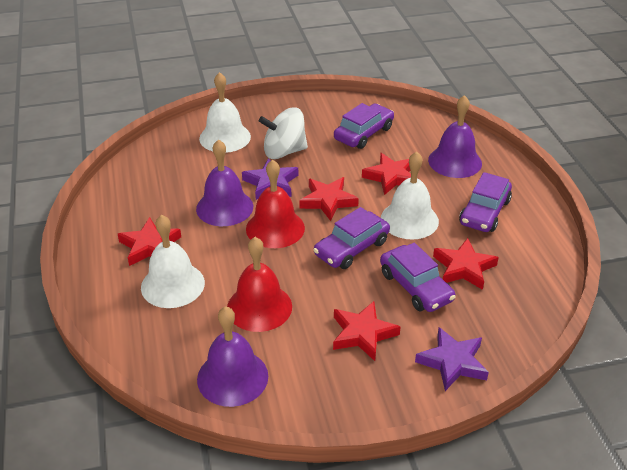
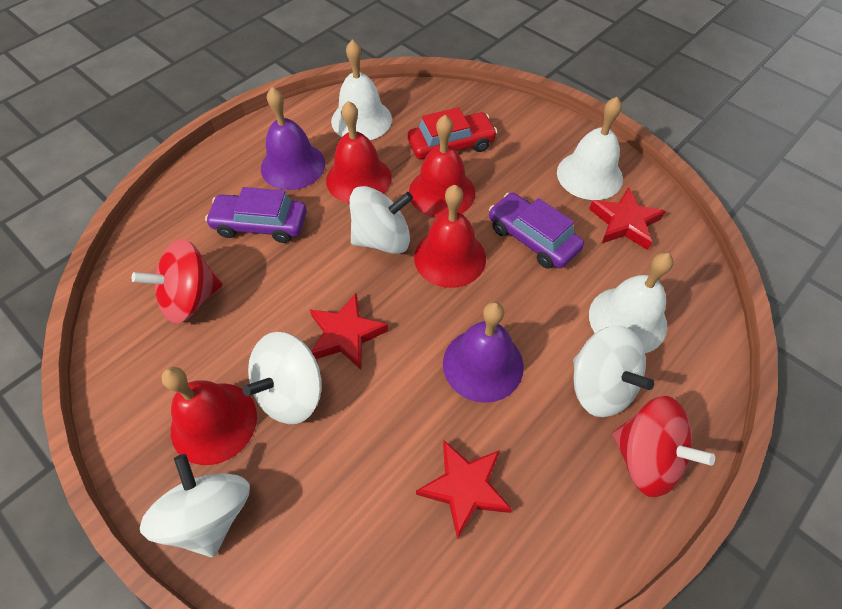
purple bell: 3 -> 2
purple car: 4 -> 2
purple star: 2 -> 0
red bell: 2 -> 4
red car: 0 -> 1
red spinning top: 0 -> 2
red star: 5 -> 3
white spinning top: 1 -> 4

